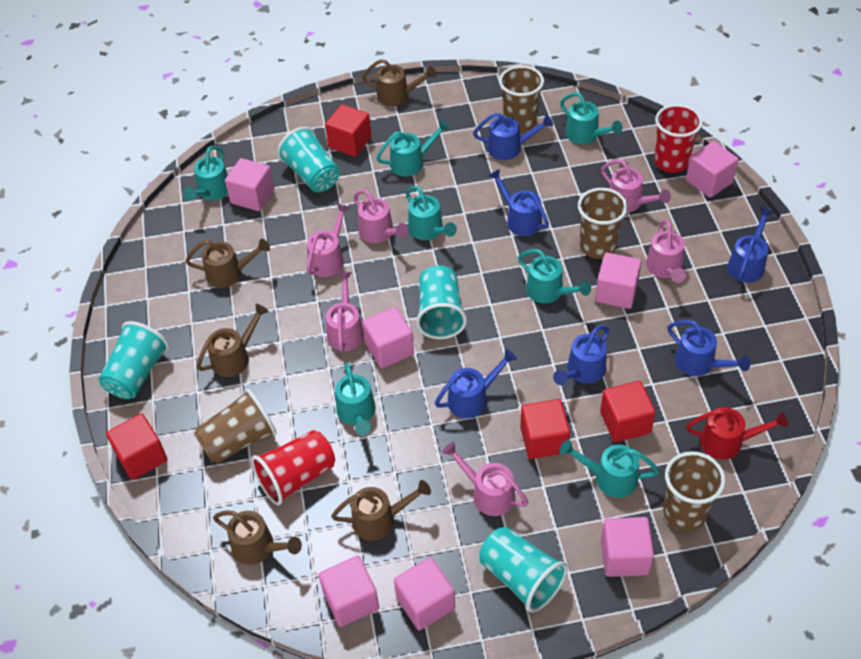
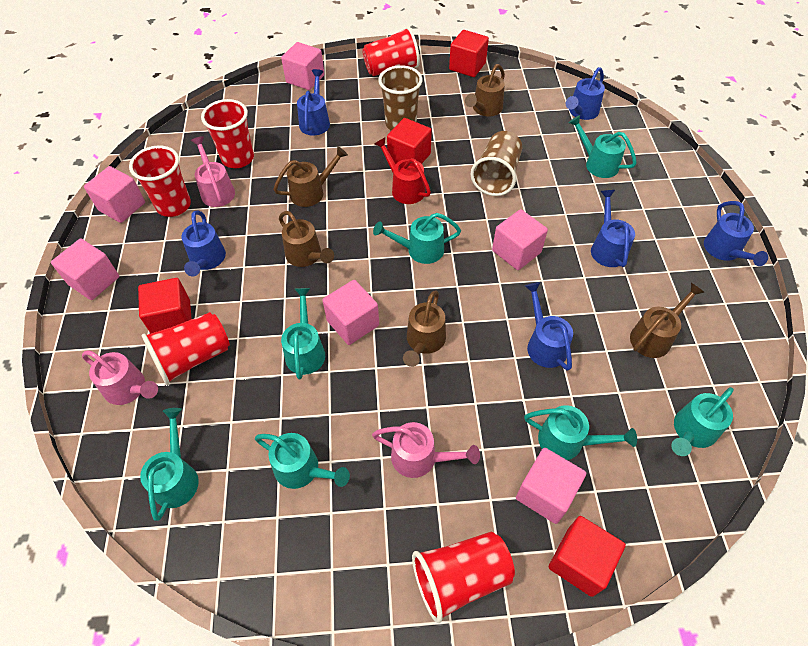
brown cup: 4 -> 2
pink cube: 7 -> 6
pink watering can: 6 -> 3
red cup: 2 -> 5
turquoise cup: 4 -> 0

